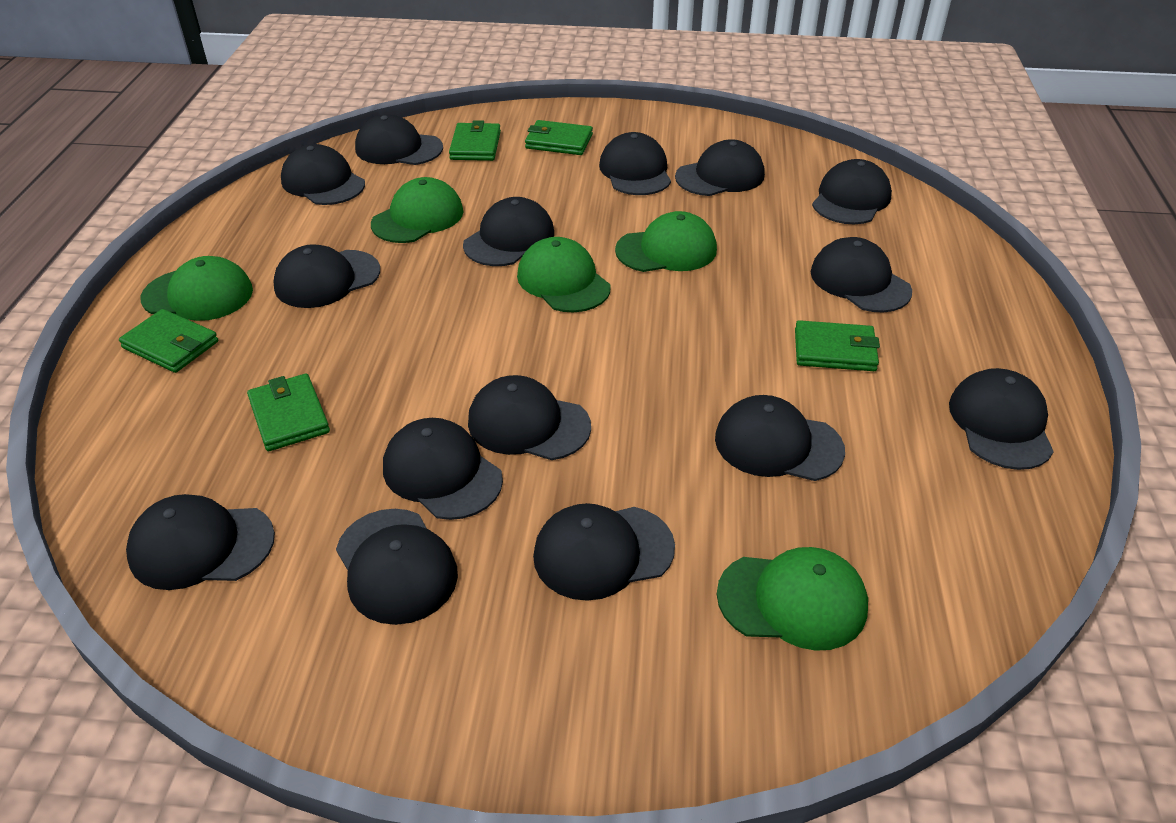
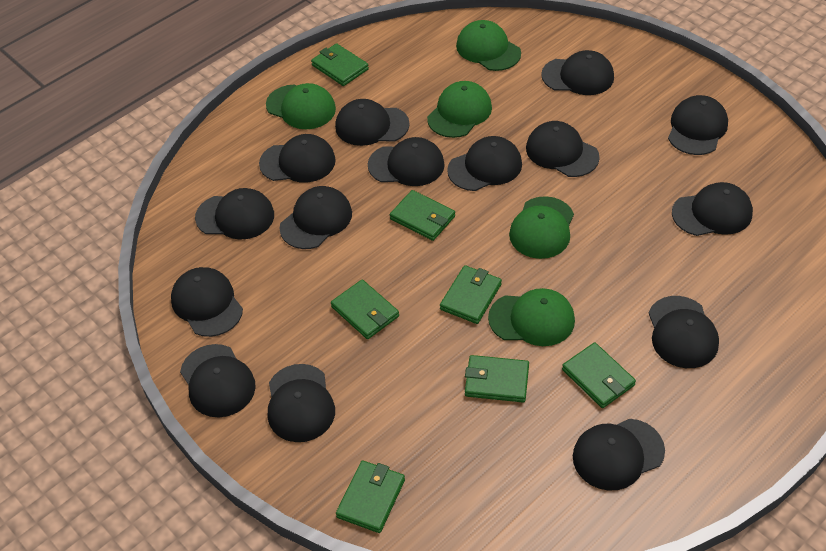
green wallet: 5 -> 7

